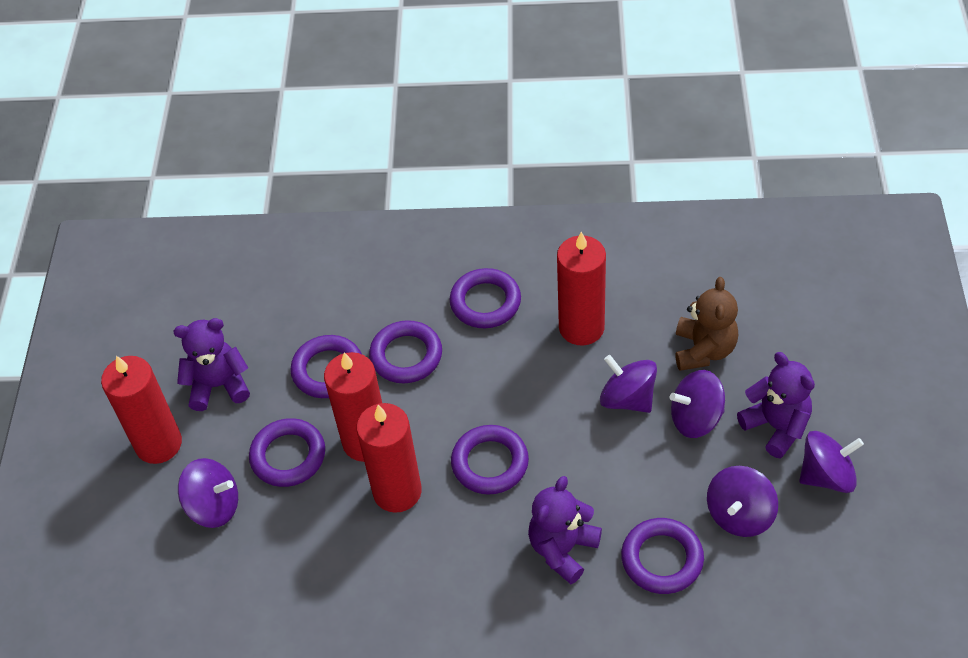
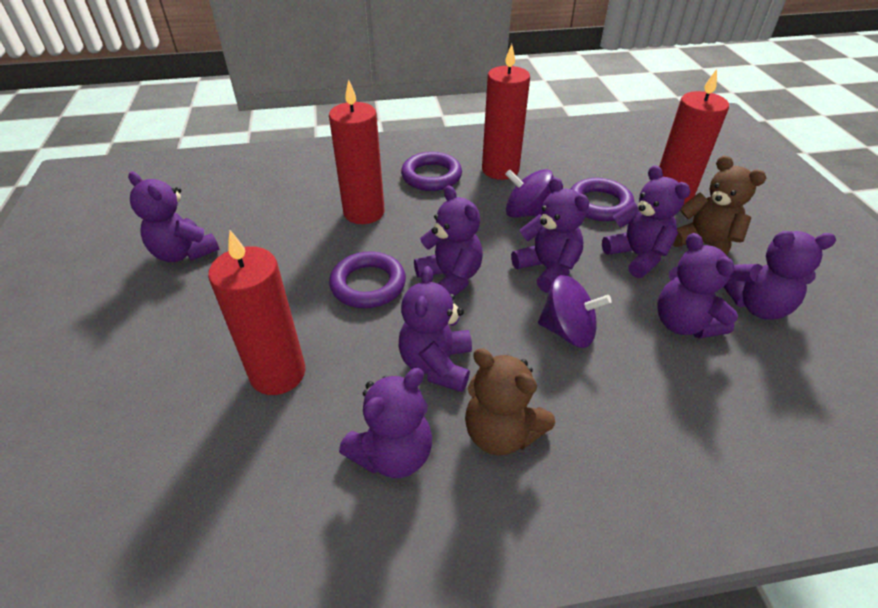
brown teddy bear: 1 -> 2
purple ring: 6 -> 3
purple spinning top: 5 -> 2
purple teddy bear: 3 -> 8

